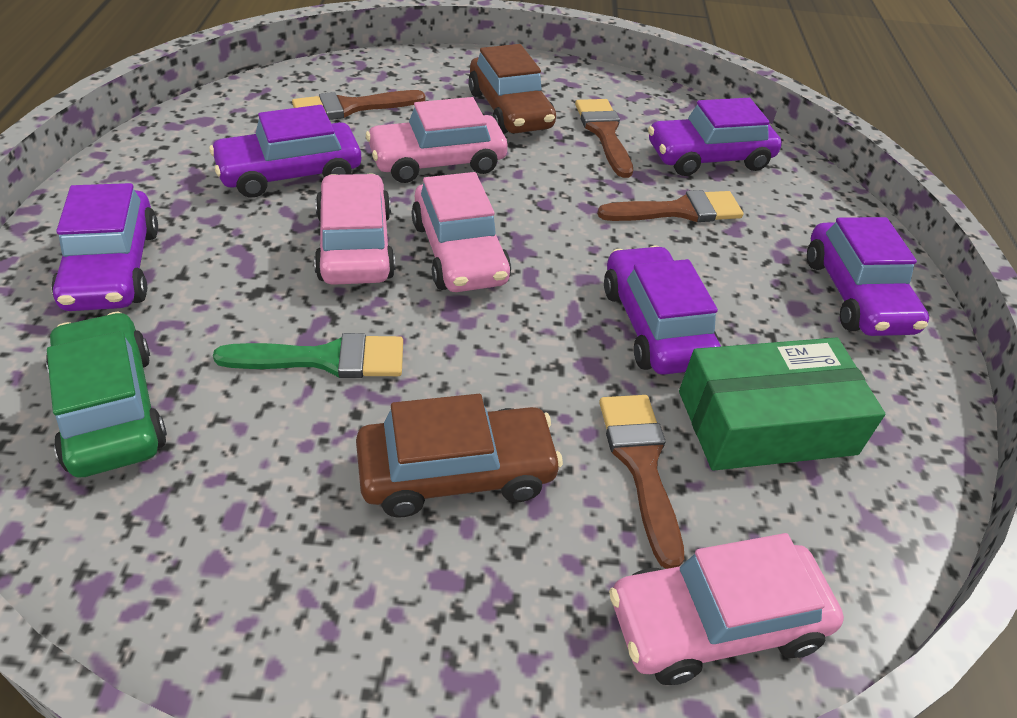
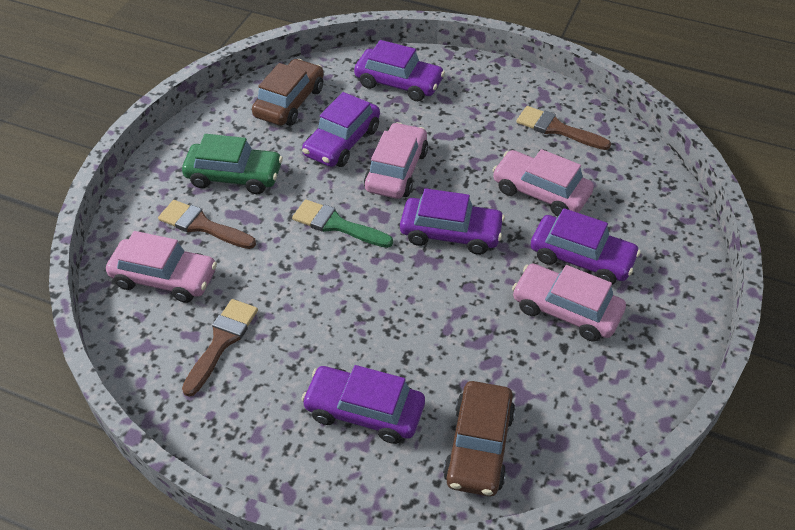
brown brush: 4 -> 3
green box: 1 -> 0

